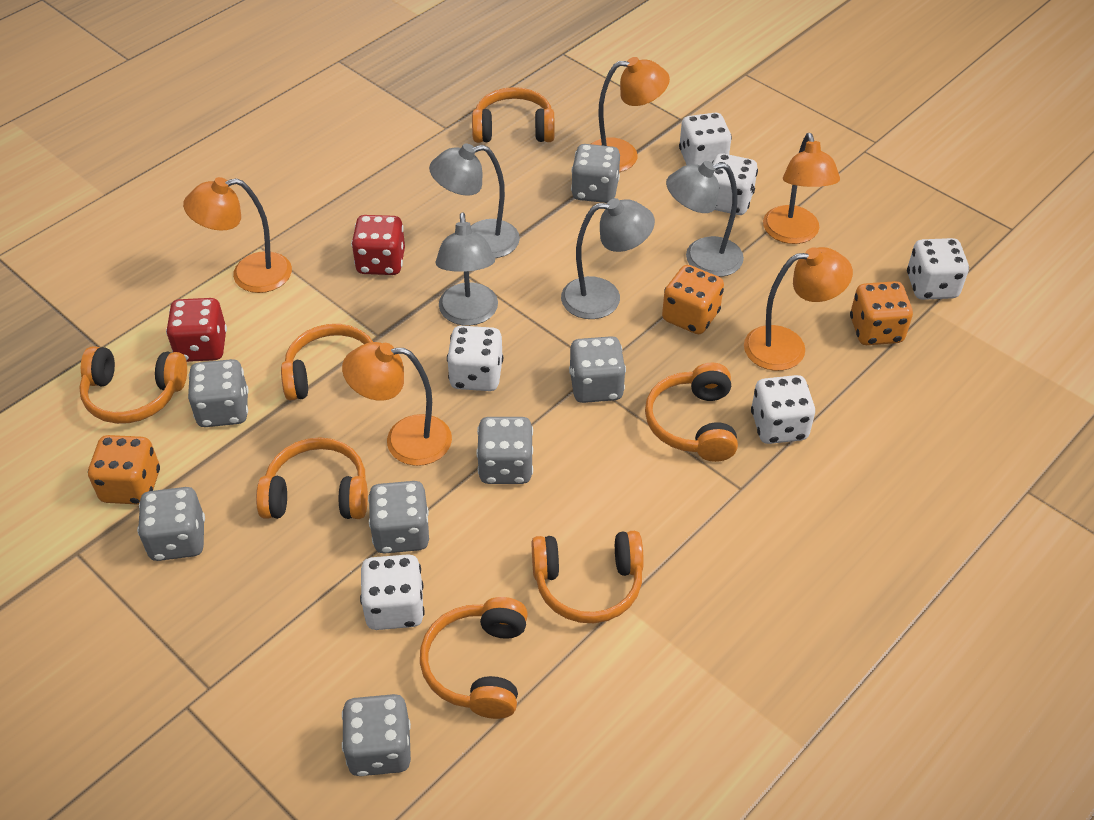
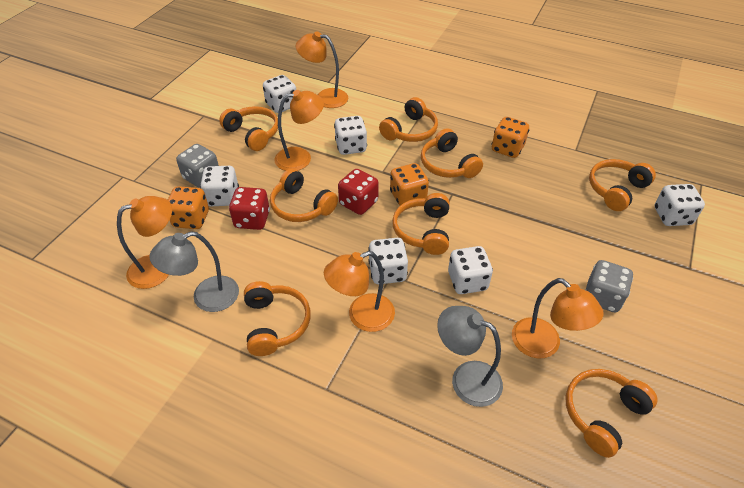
grey dice: 7 -> 2
grey lamp: 4 -> 2
orange headphones: 7 -> 8

